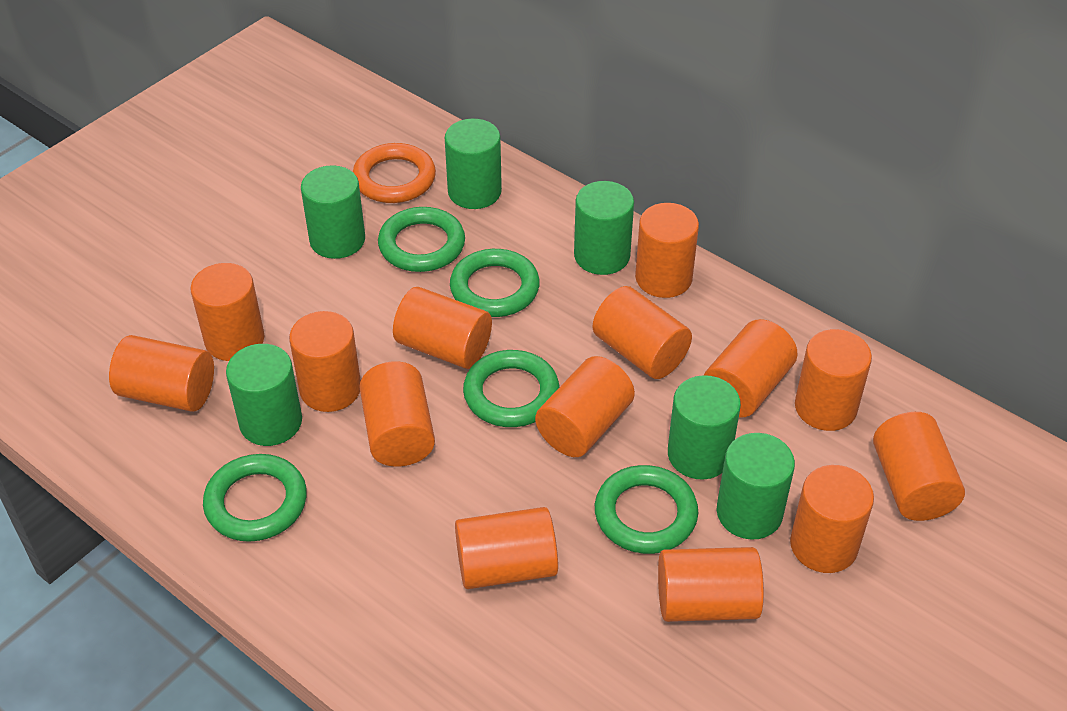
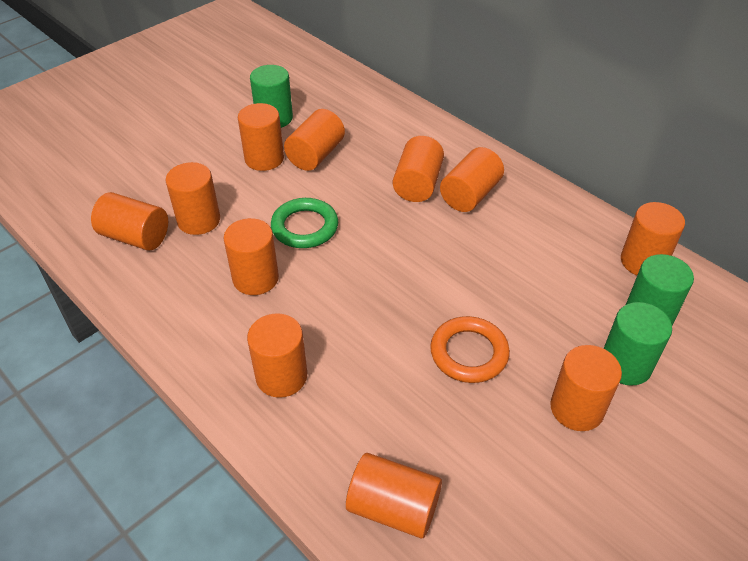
green cylinder: 6 -> 3
green ring: 5 -> 1
orange cylinder: 14 -> 11

